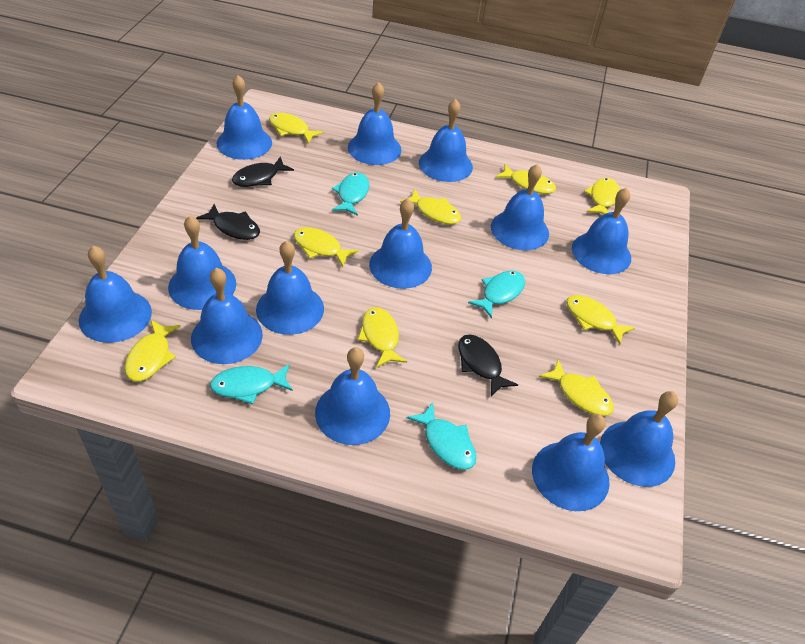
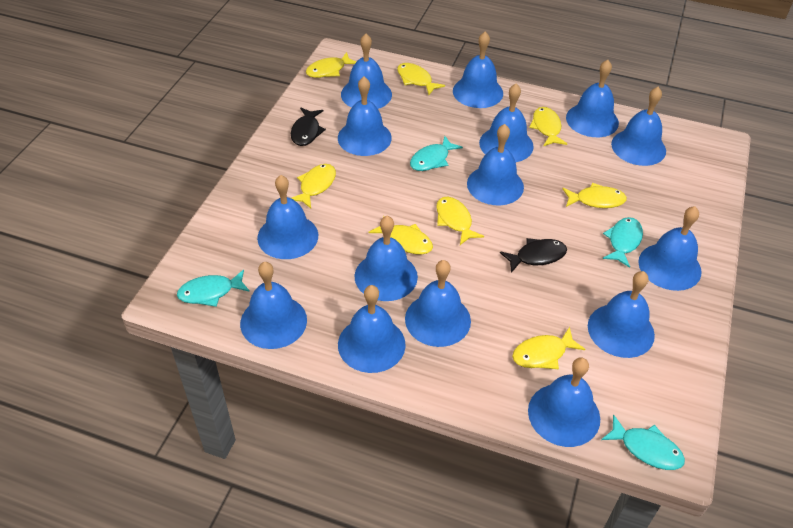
black fish: 3 -> 2
blue bell: 13 -> 15
yellow fish: 9 -> 8

